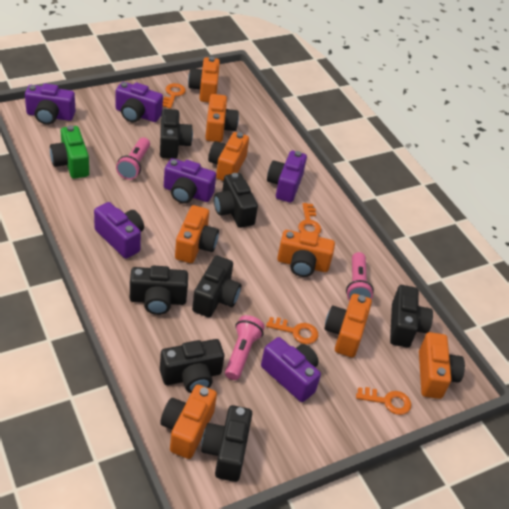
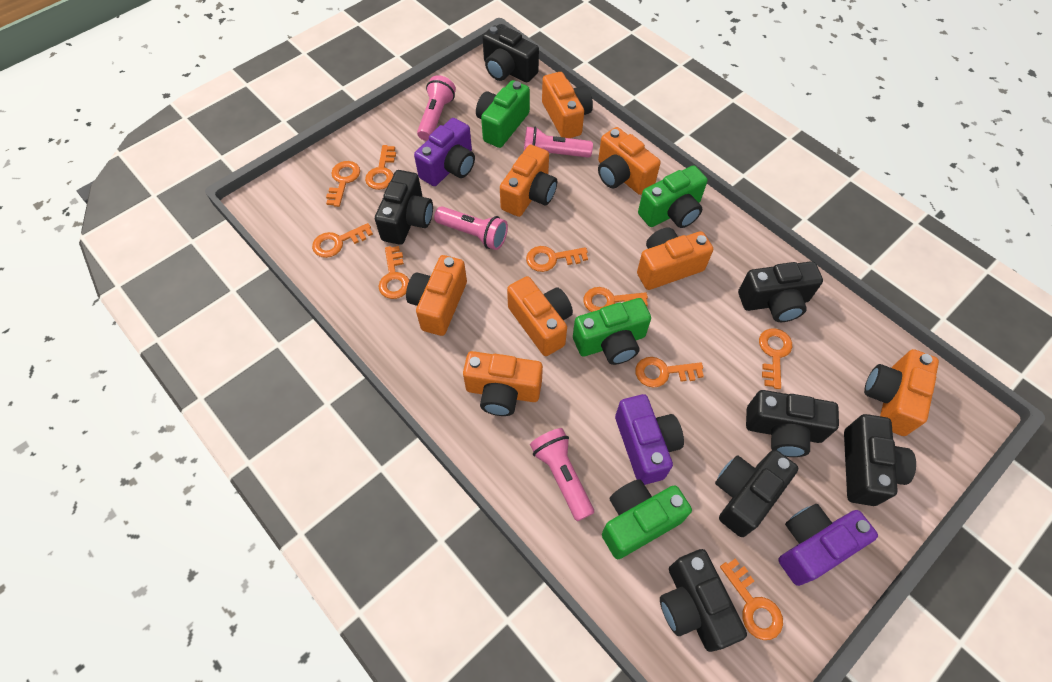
green camera: 1 -> 4
orange key: 4 -> 9
pink flashlight: 3 -> 4
purple camera: 6 -> 3

